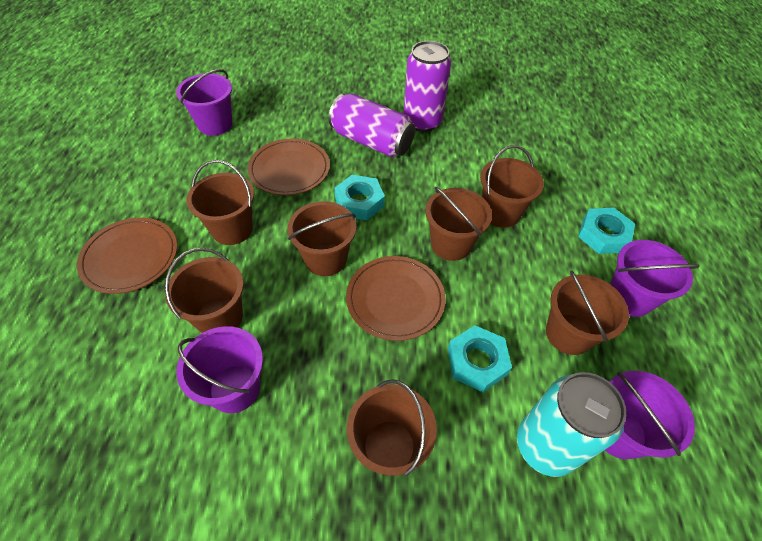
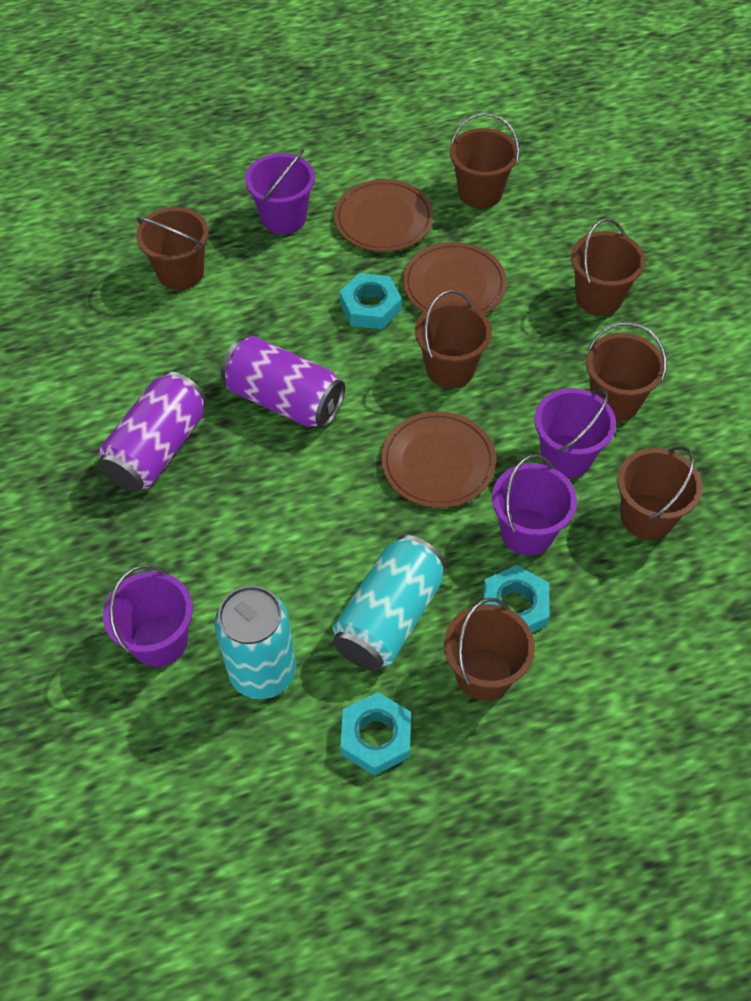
turquoise can: 1 -> 2

